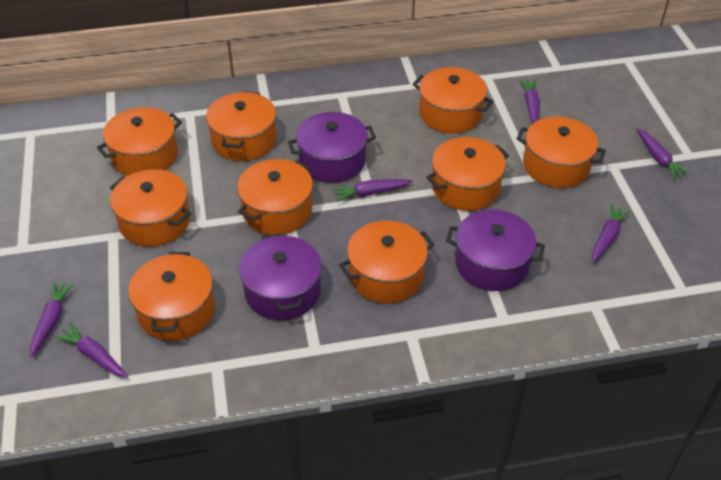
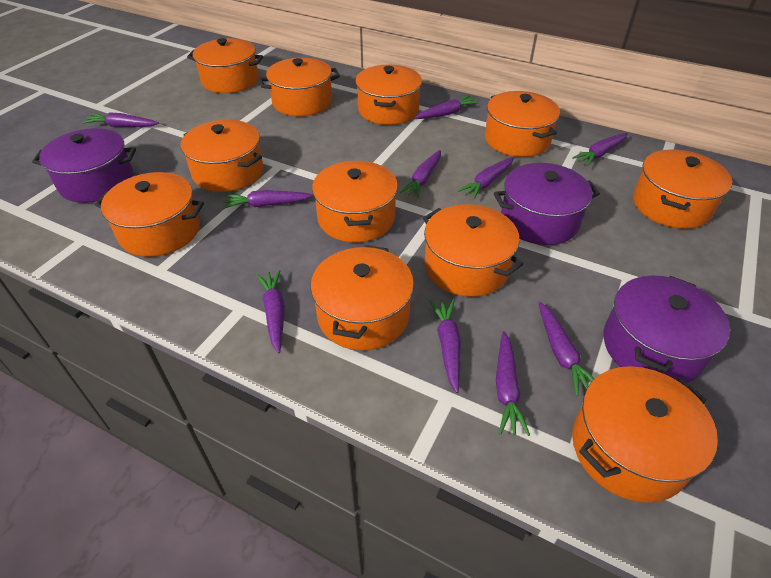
orange pot: 9 -> 11
purple carrot: 6 -> 10

